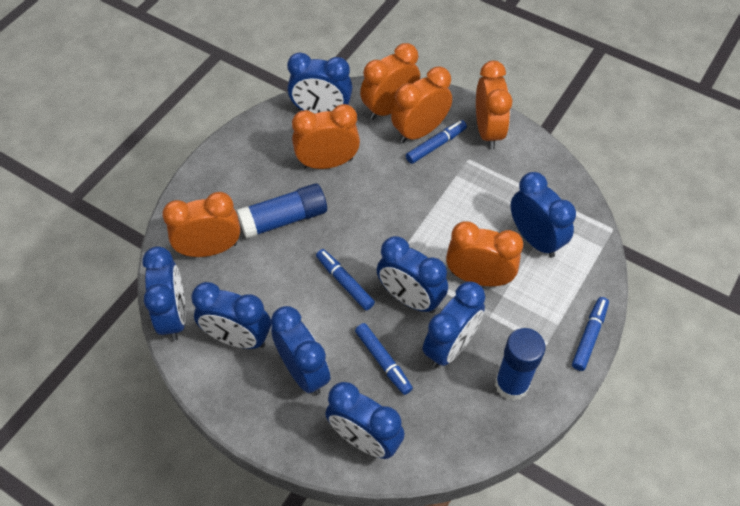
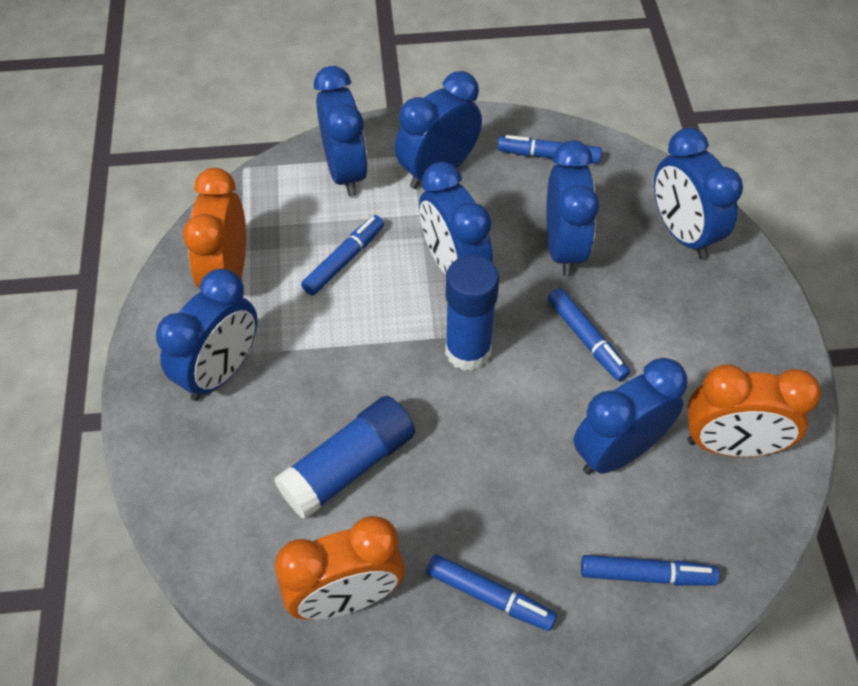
blue clock: 8 -> 7
blue marker: 4 -> 5
orange clock: 6 -> 3

